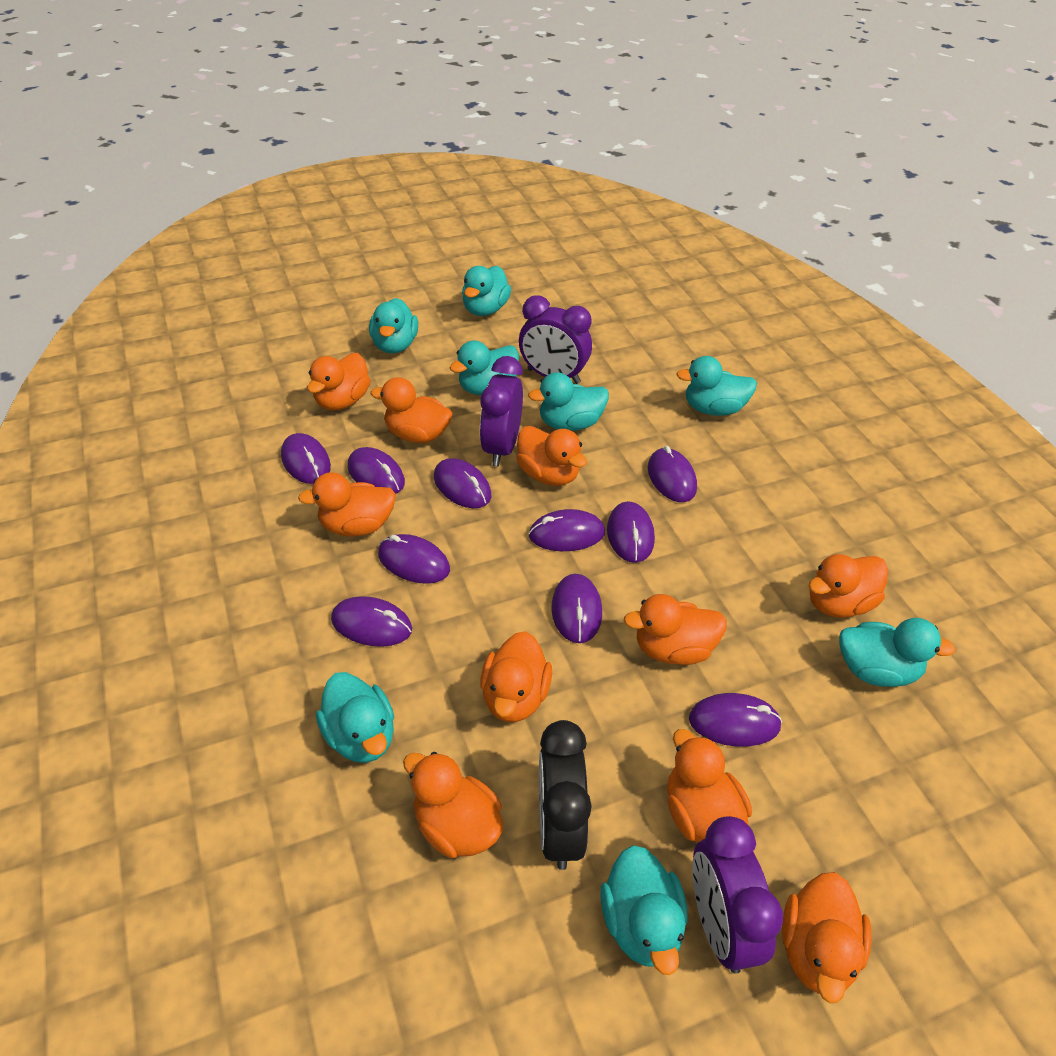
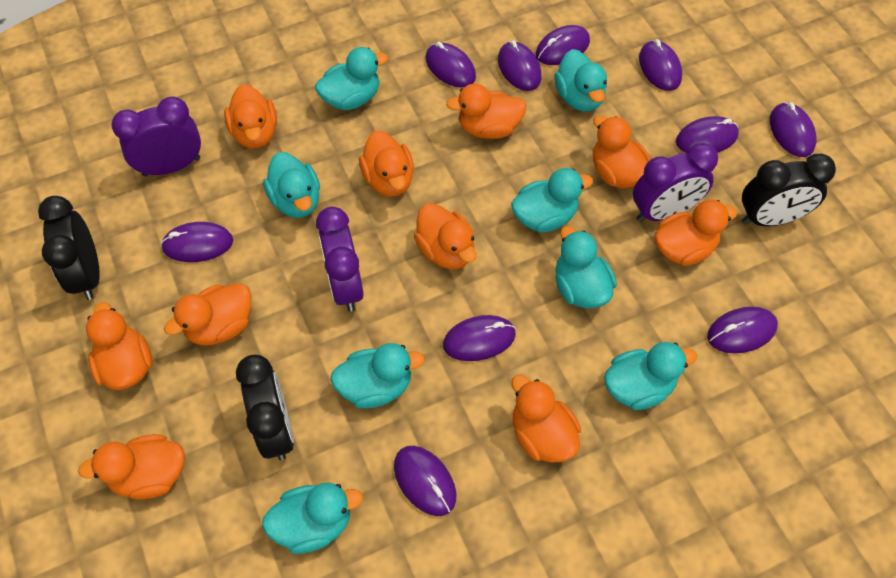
black clock: 1 -> 3

